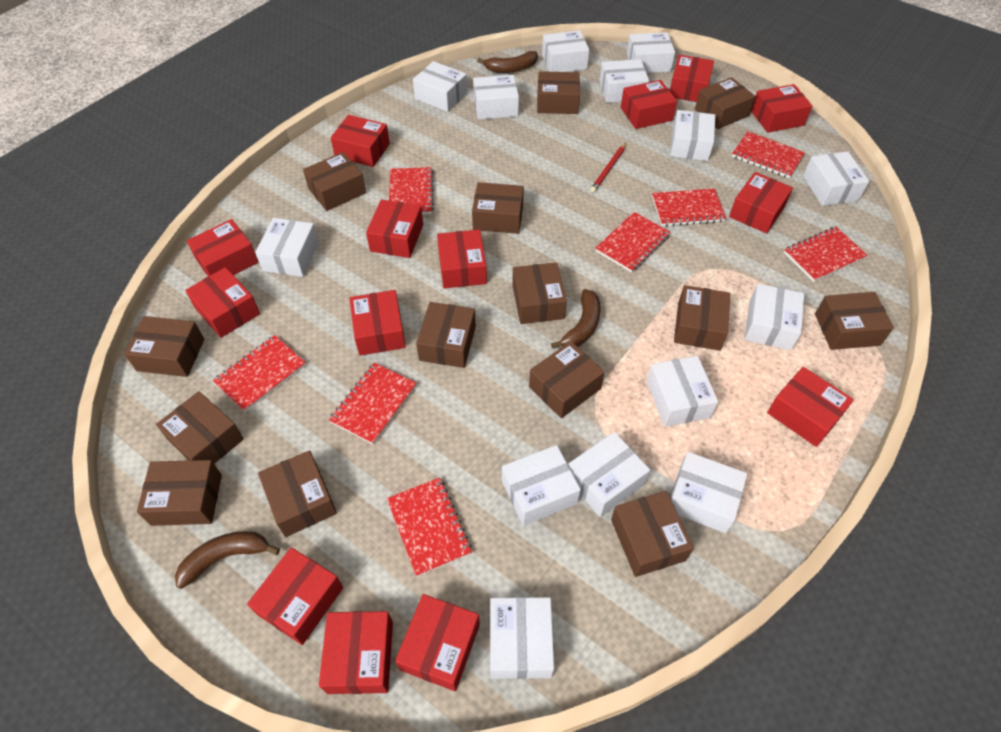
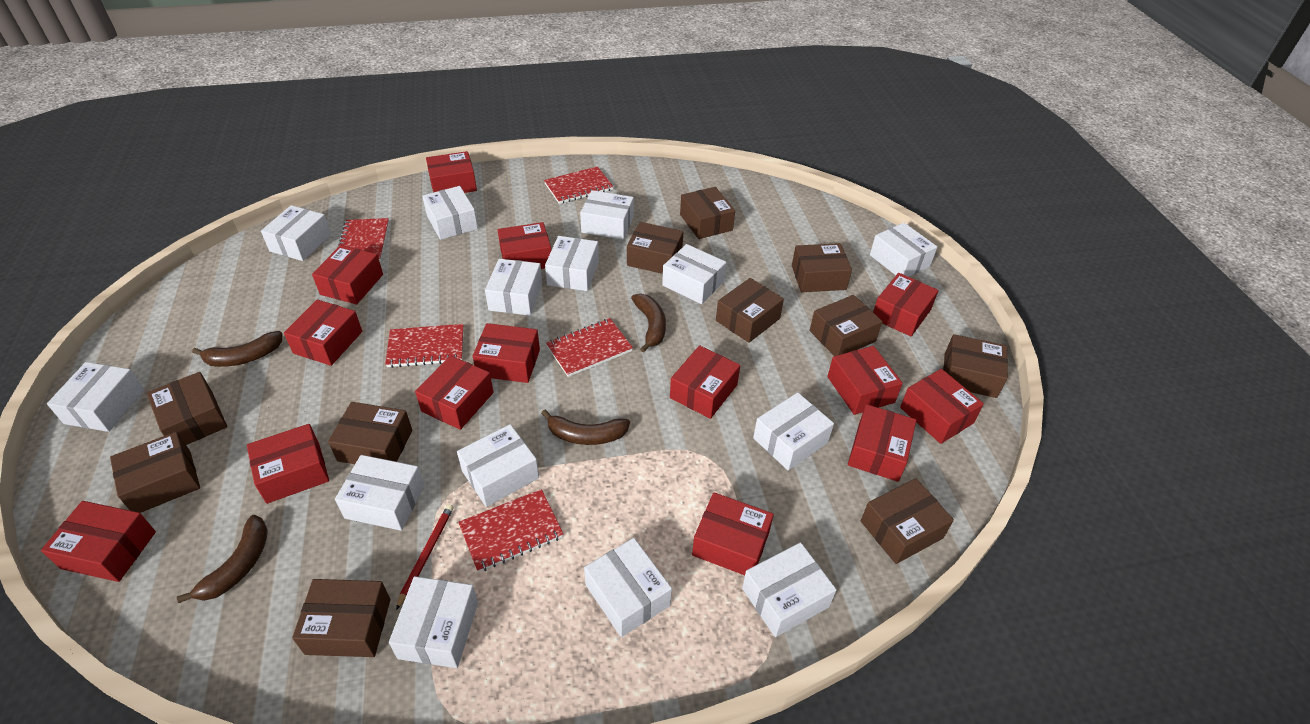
brown banana: 3 -> 4
brown box: 14 -> 11
red notebook: 8 -> 5

